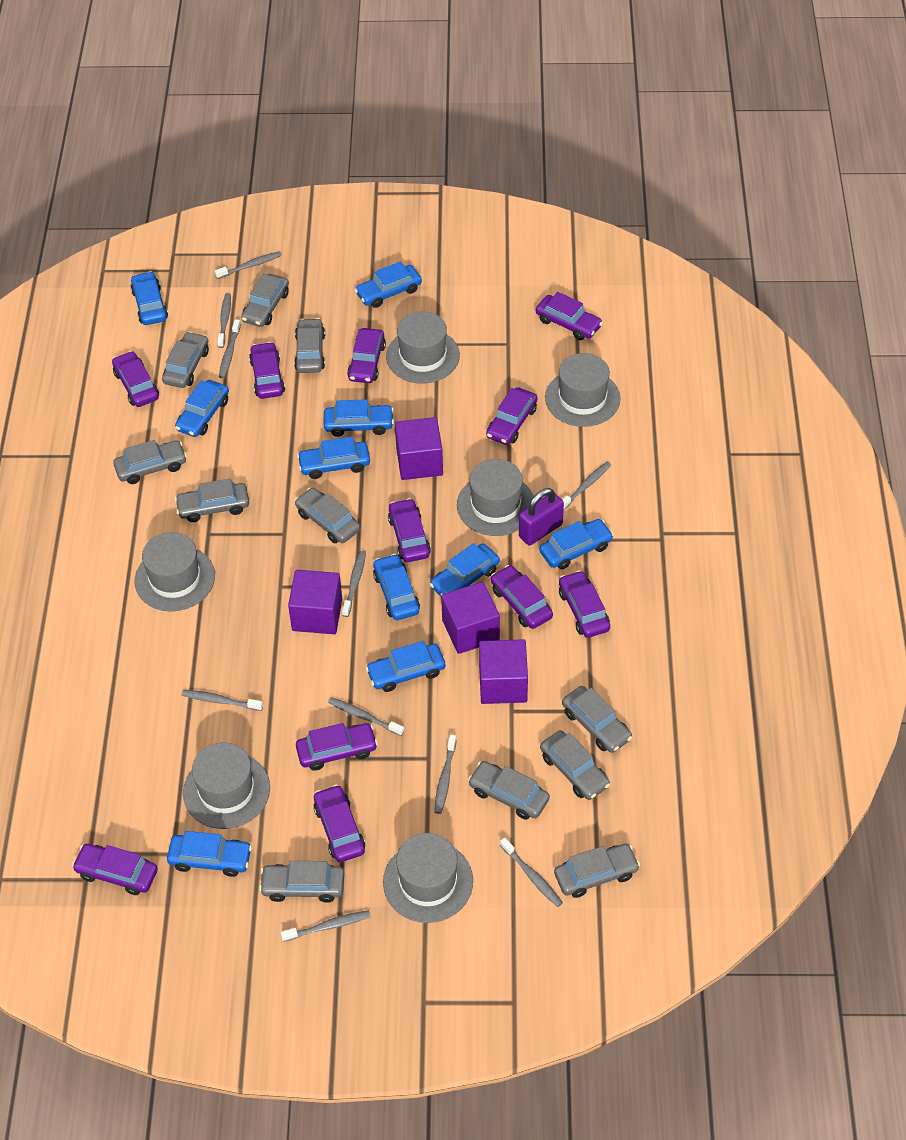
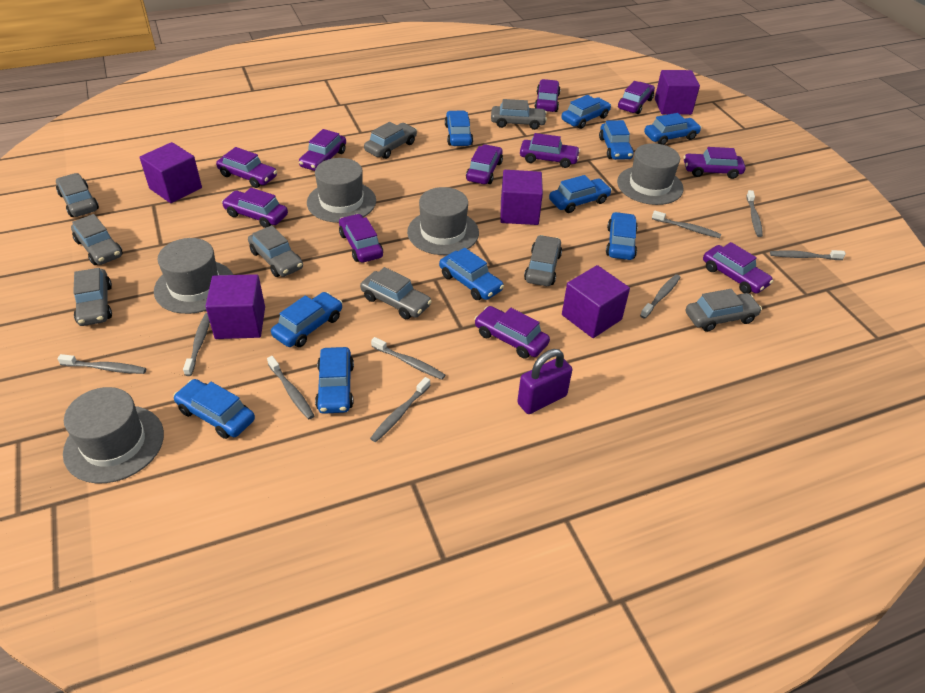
grey car: 11 -> 9
grey hat: 6 -> 5
grey toothbrush: 10 -> 9
purple cube: 4 -> 5

